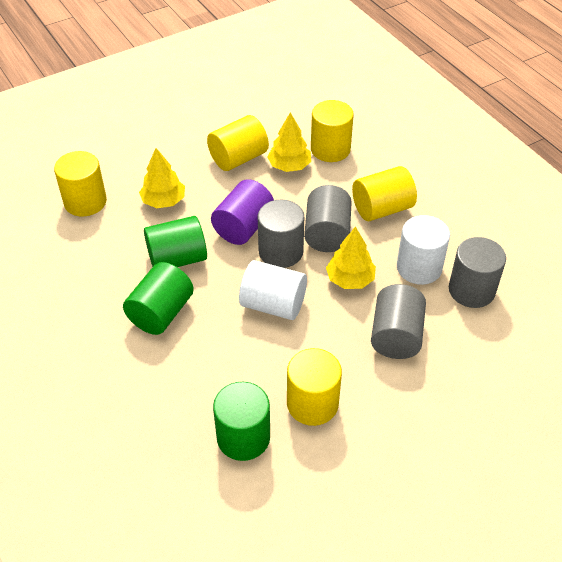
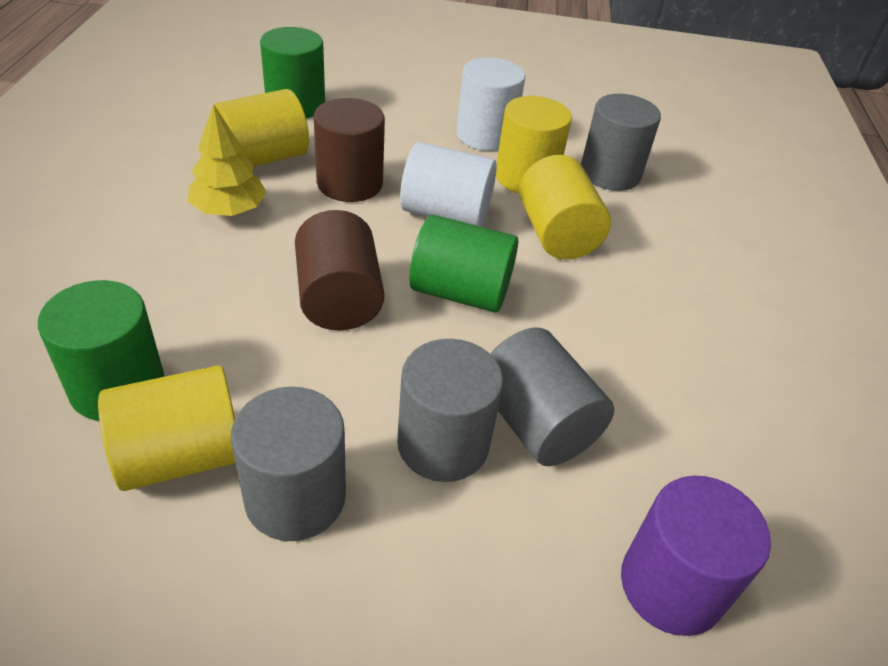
brown cylinder: 0 -> 2
yellow cylinder: 5 -> 4
yellow tree: 3 -> 1

